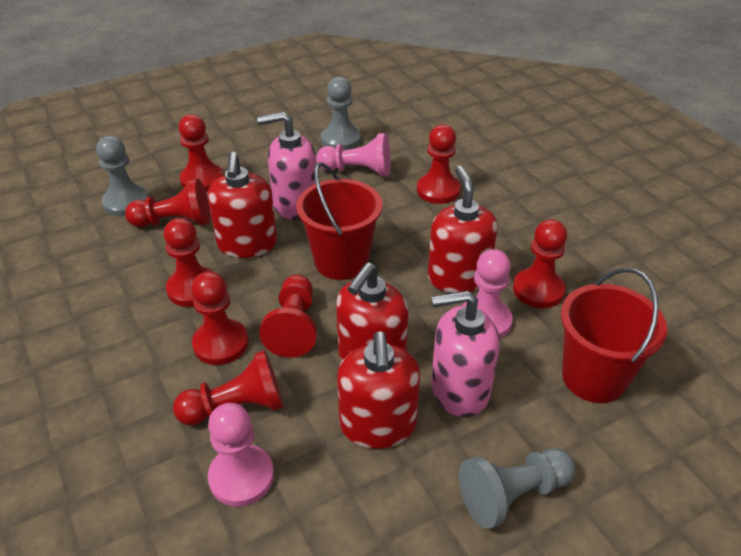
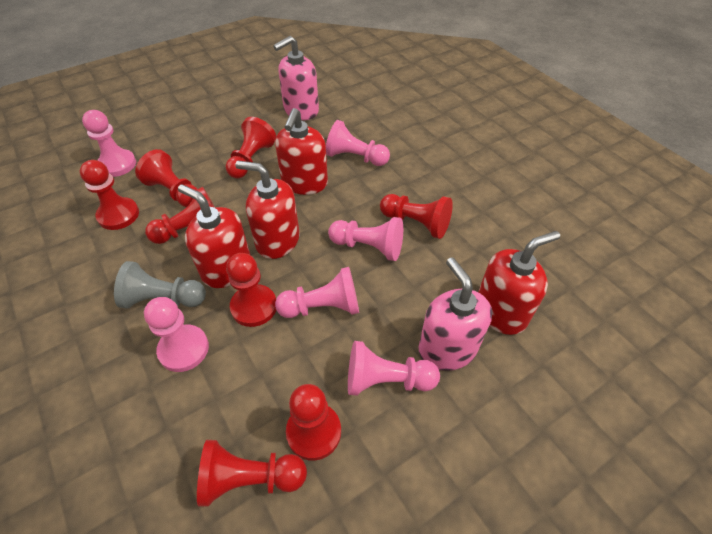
grey pawn: 3 -> 1
pink pawn: 3 -> 6
red bucket: 2 -> 0

